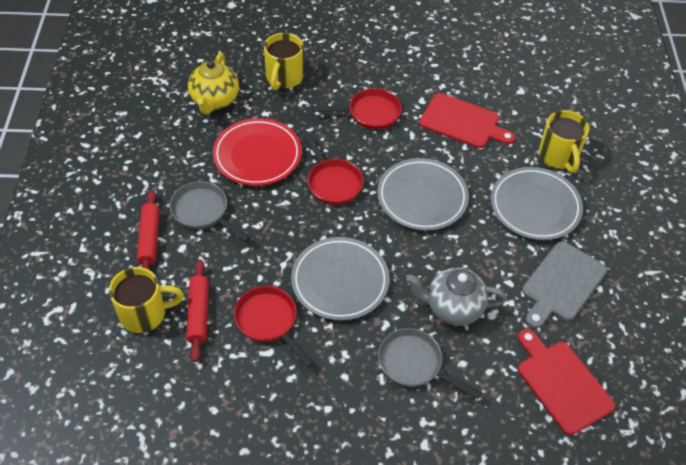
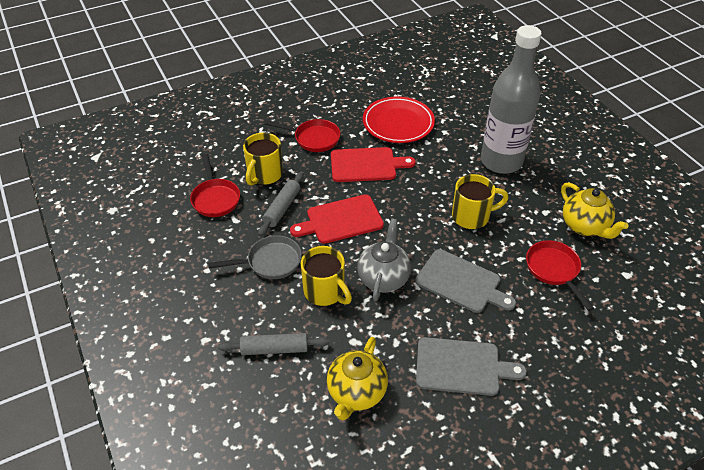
grey bottle: 0 -> 1
grey cutting board: 1 -> 2
grey pan: 2 -> 1
grey plate: 3 -> 0
grey rolling pin: 0 -> 2
red rolling pin: 2 -> 0
yellow teapot: 1 -> 2

